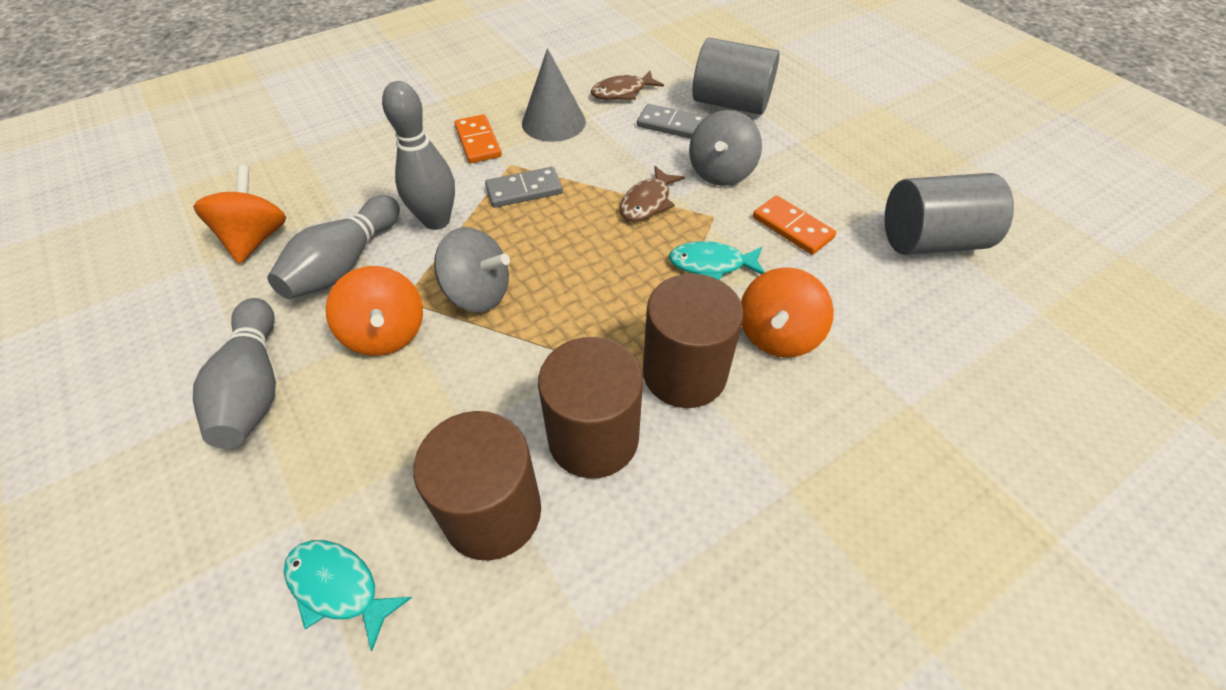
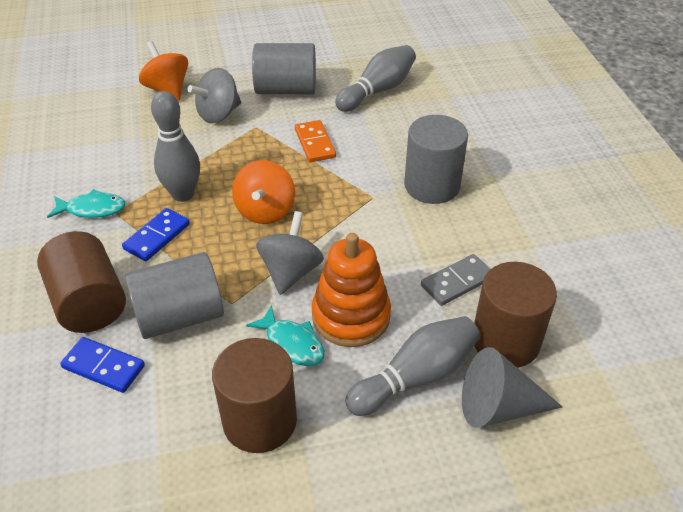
blue domino: 0 -> 2
brown fish: 2 -> 0
grey cylinder: 2 -> 3
grey domino: 2 -> 1
orange domino: 2 -> 1
orange spinning top: 3 -> 2
orange stacking toy: 0 -> 1

